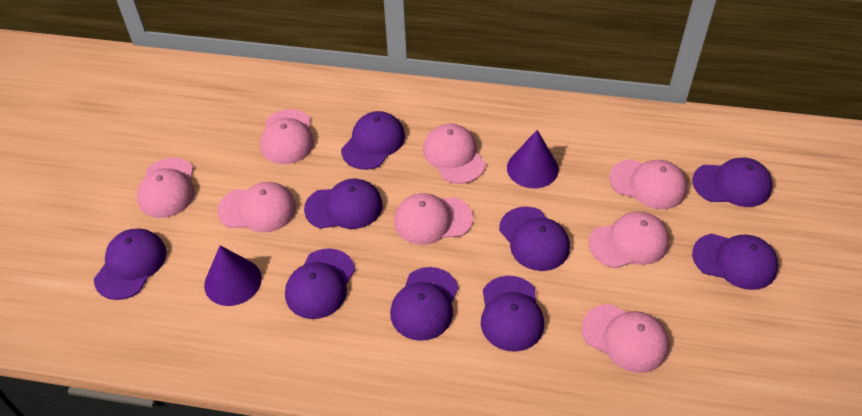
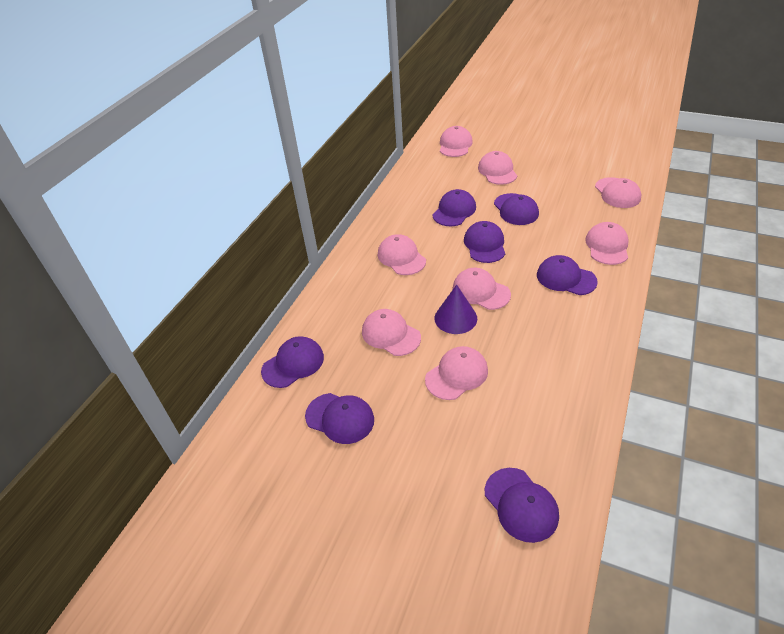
purple cap: 9 -> 7
purple cone: 2 -> 1

